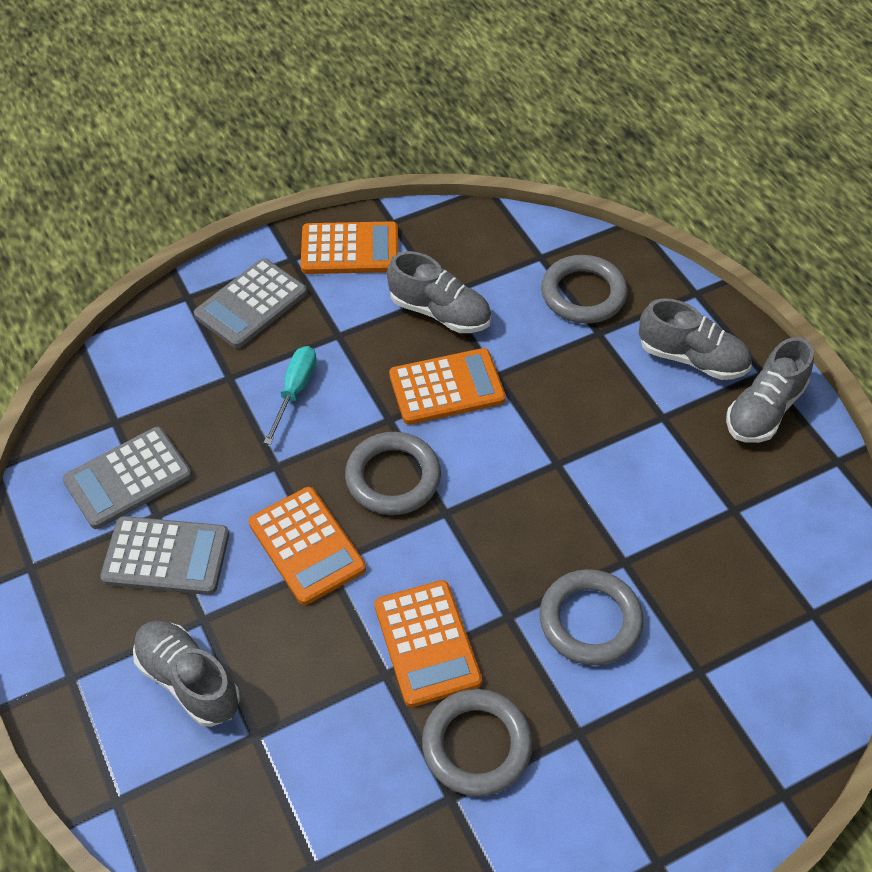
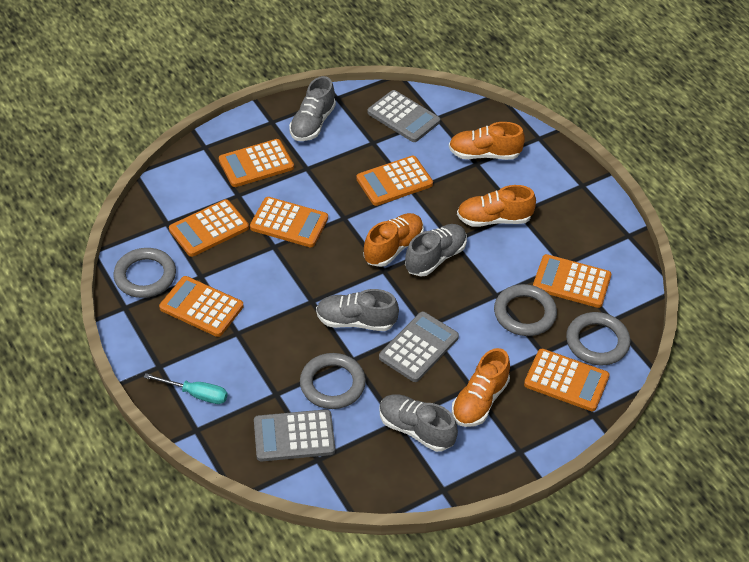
orange calculator: 4 -> 7
orange shoe: 0 -> 4

